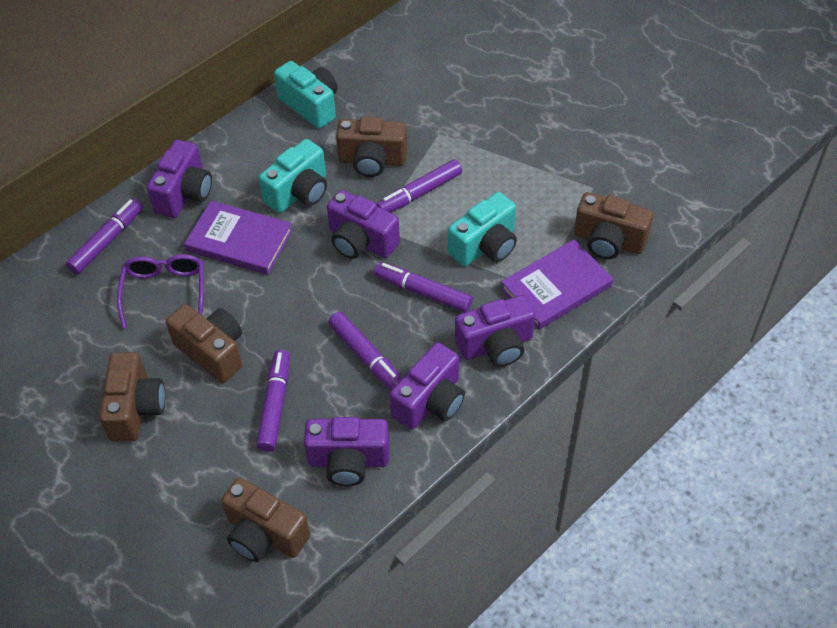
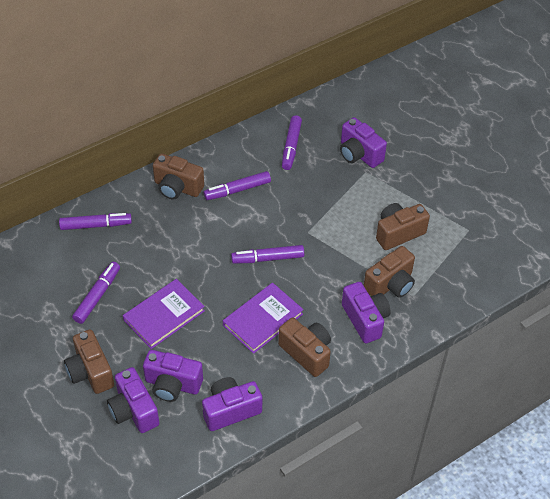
purple glasses: 1 -> 0
turquoise camera: 3 -> 0

